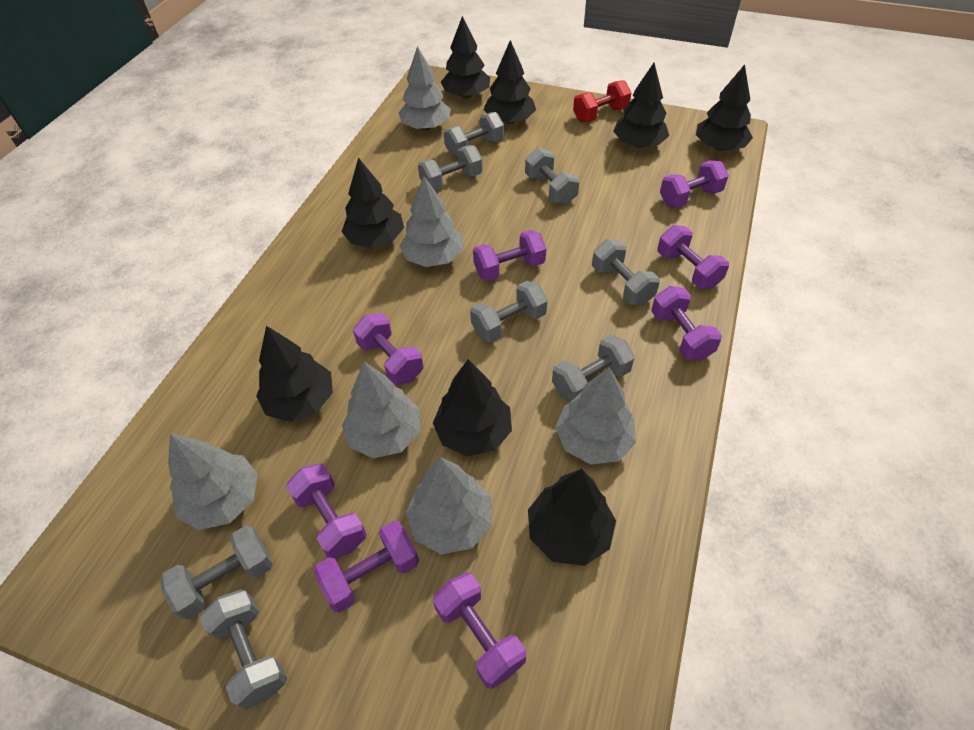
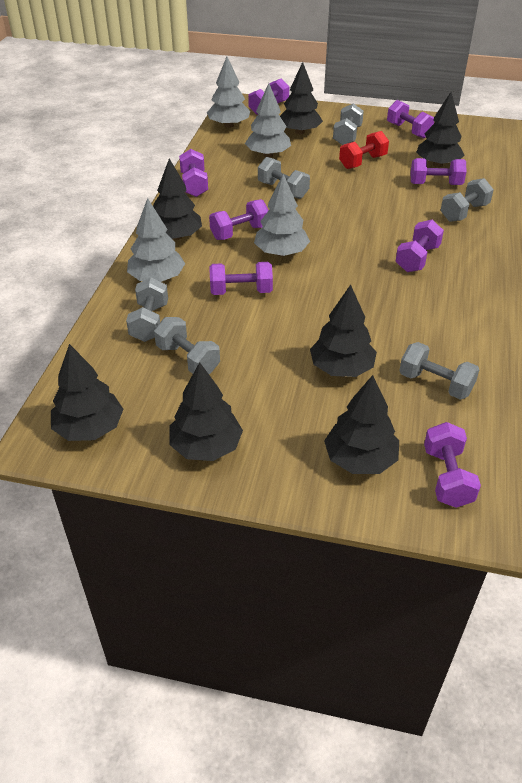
black tree: 8 -> 7
grey dumbbell: 8 -> 6
grey tree: 6 -> 4

